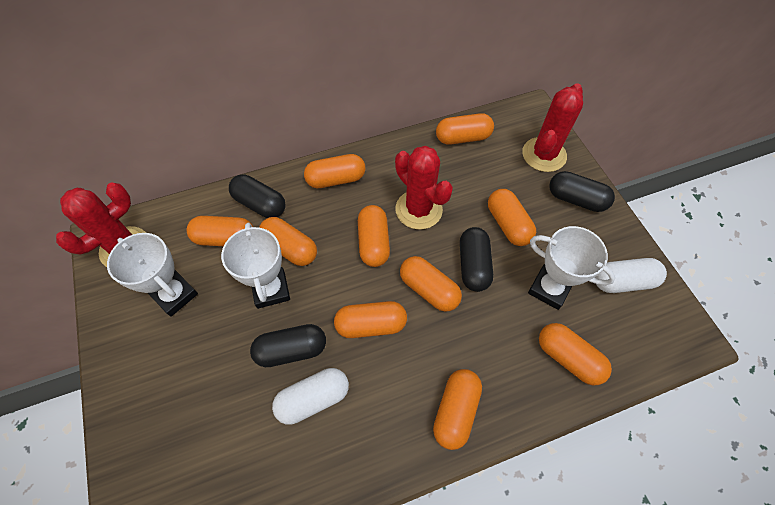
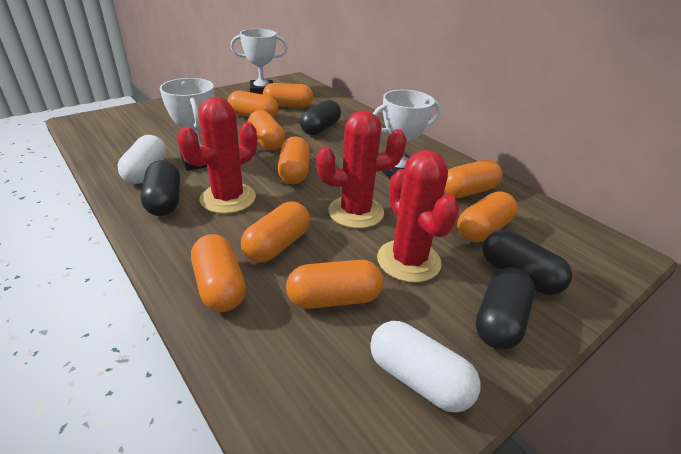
orange capsule: 10 -> 9

